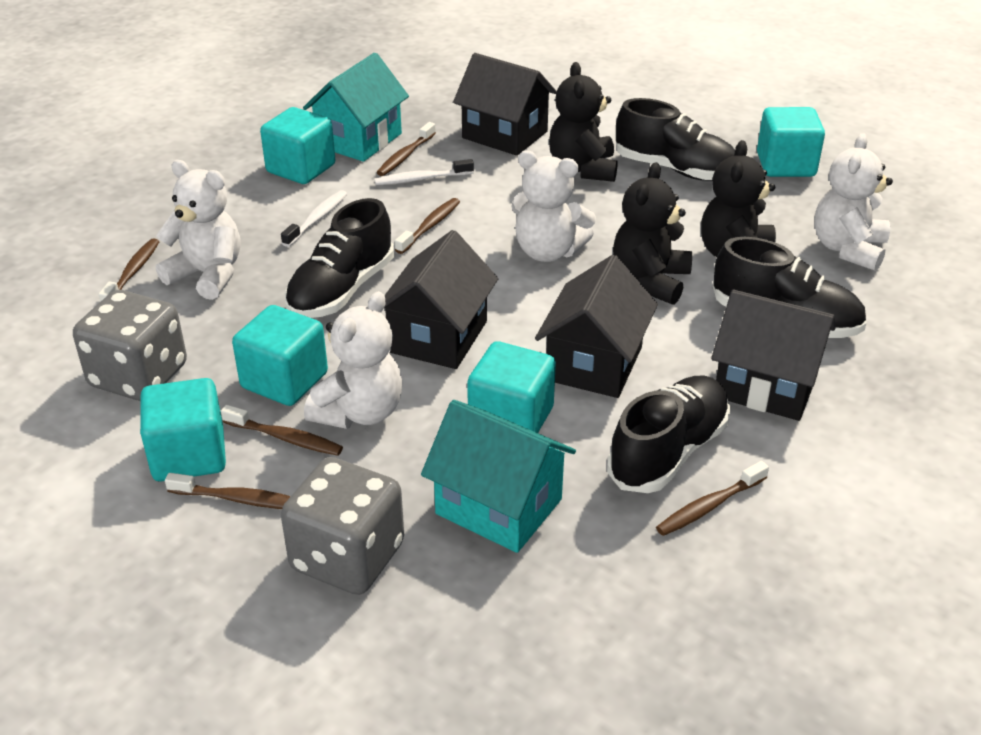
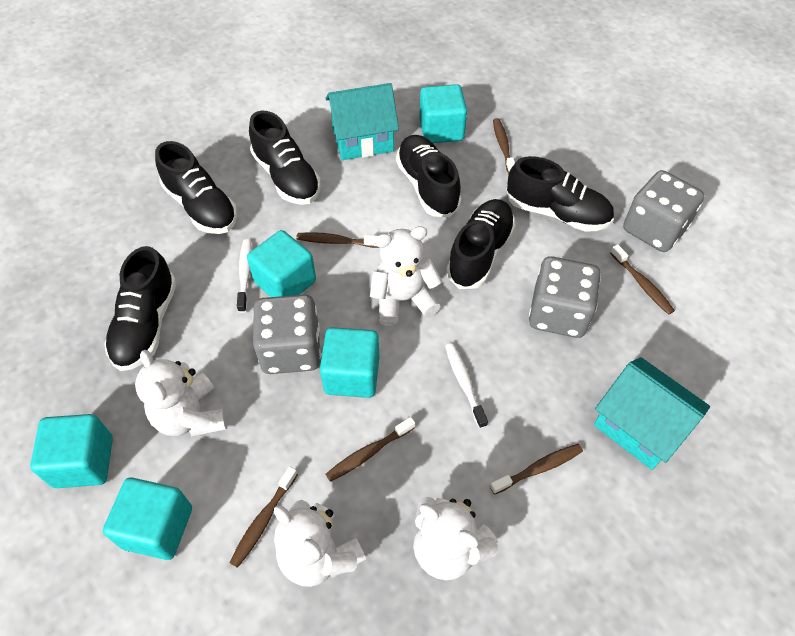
black house: 4 -> 0
black shoe: 4 -> 6
black teddy bear: 3 -> 0
grey dice: 2 -> 3

